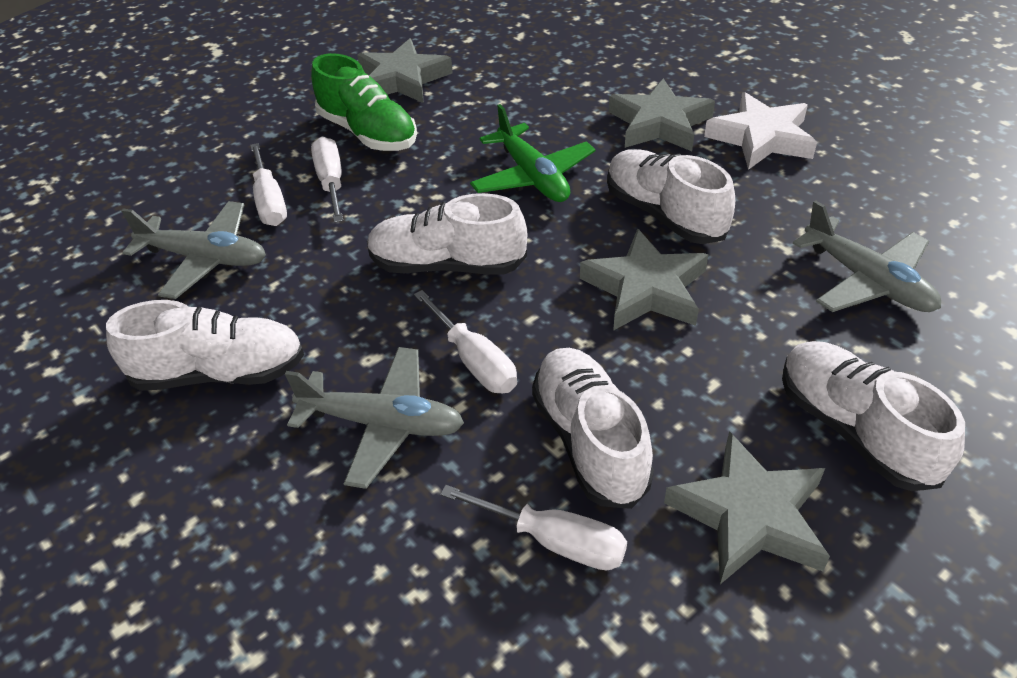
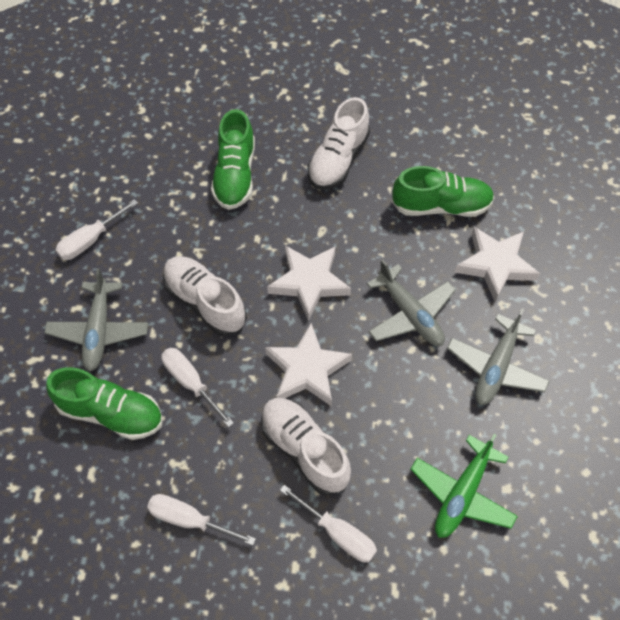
green shoe: 1 -> 3
grey star: 4 -> 0
white shoe: 5 -> 3
white star: 1 -> 3

